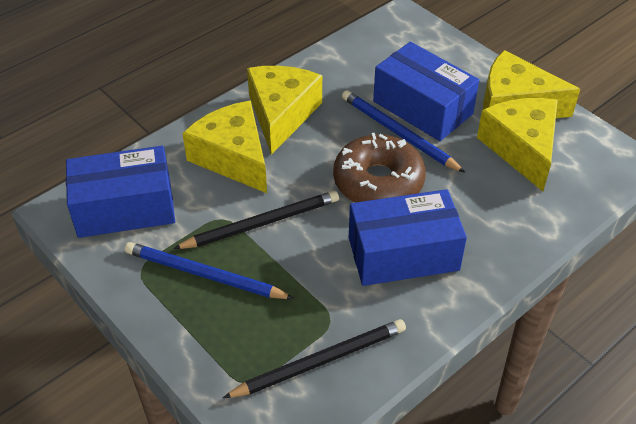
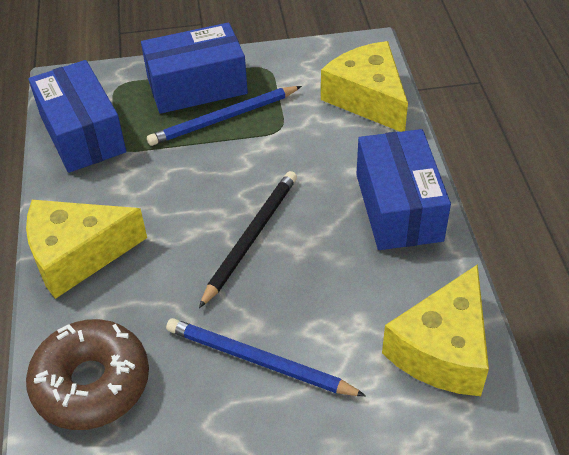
black pencil: 2 -> 1
yellow cheese: 4 -> 3

